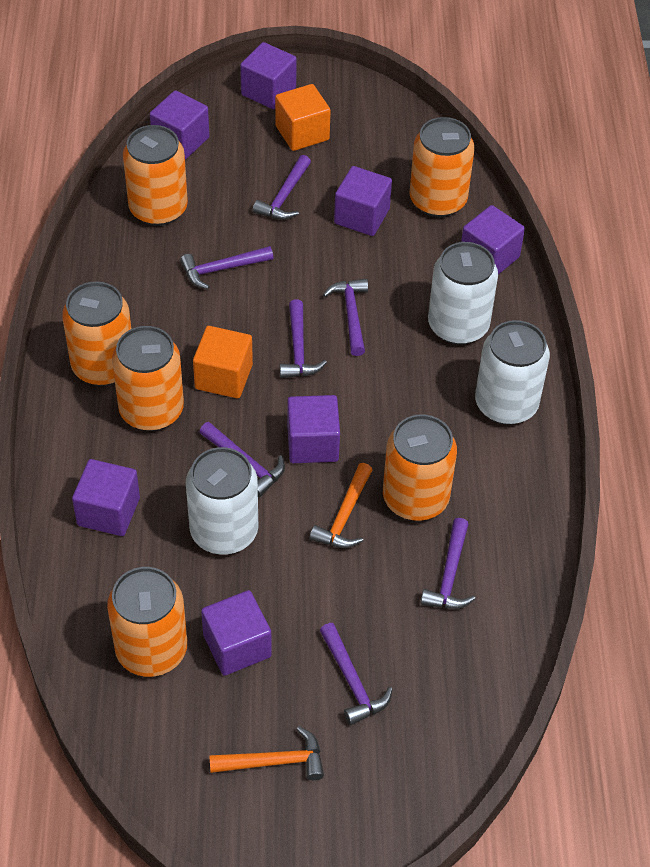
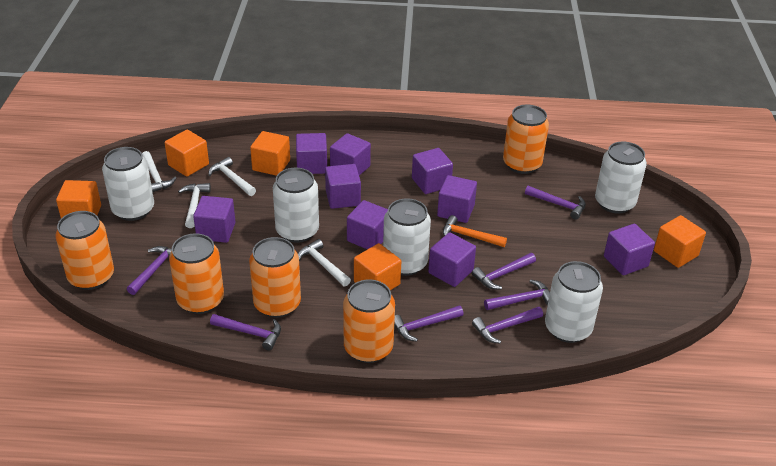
orange can: 6 -> 5
orange cube: 2 -> 5
orange hammer: 2 -> 1
purple cube: 7 -> 9
white can: 3 -> 5
white hammer: 0 -> 4

